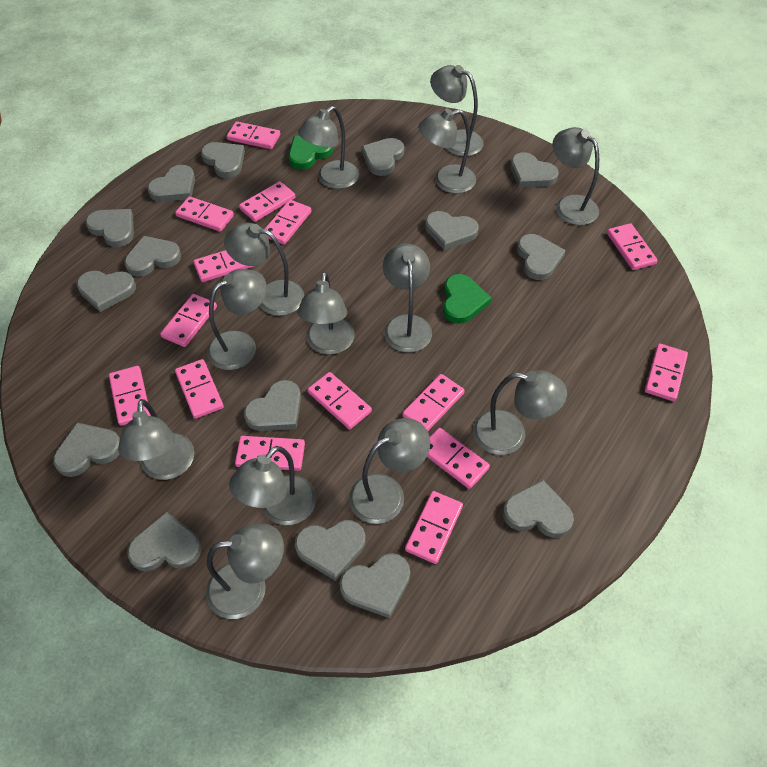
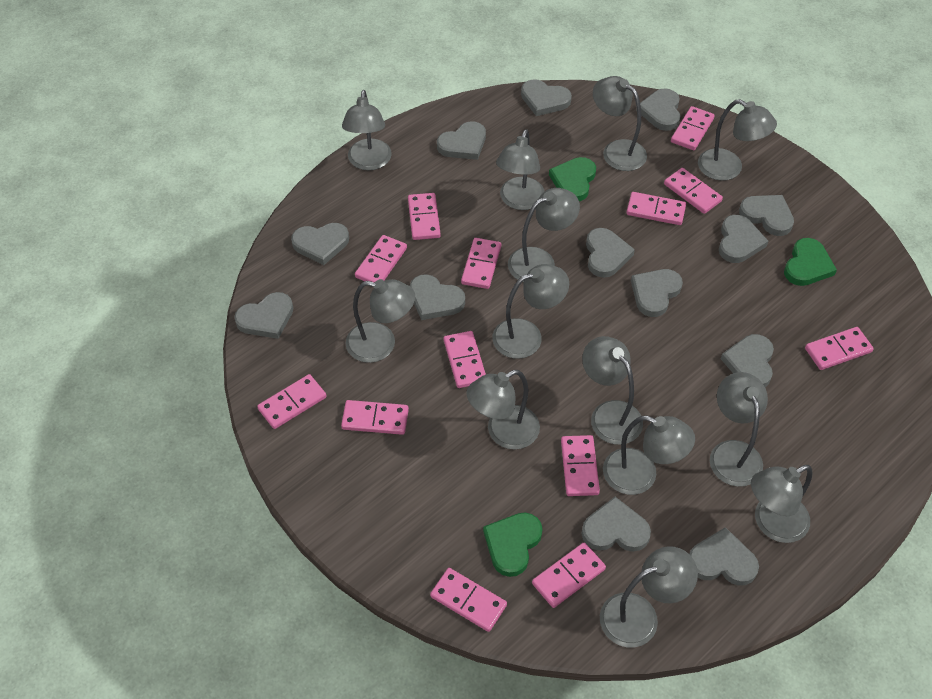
green heart: 2 -> 3
grey heart: 15 -> 13
pink domino: 15 -> 13

